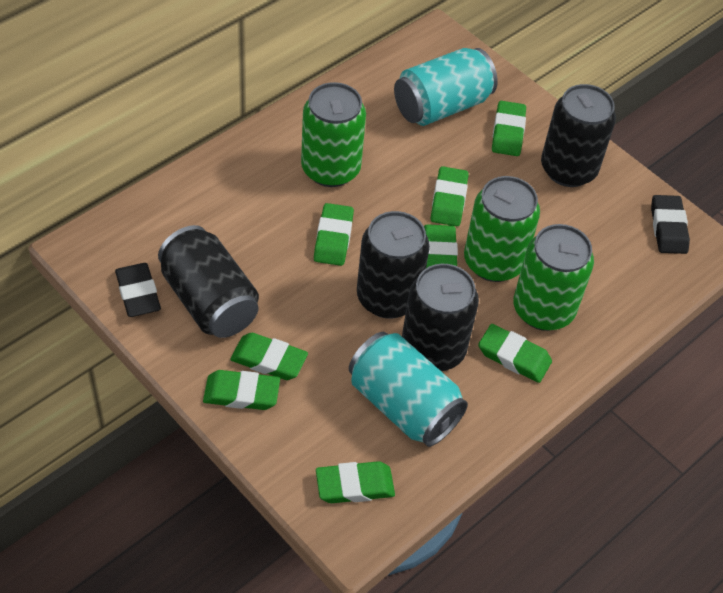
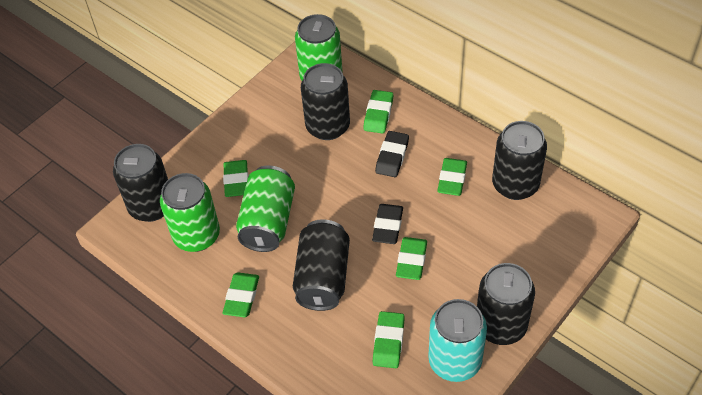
black can: 4 -> 5
green eraser: 8 -> 6
turquoise can: 2 -> 1

